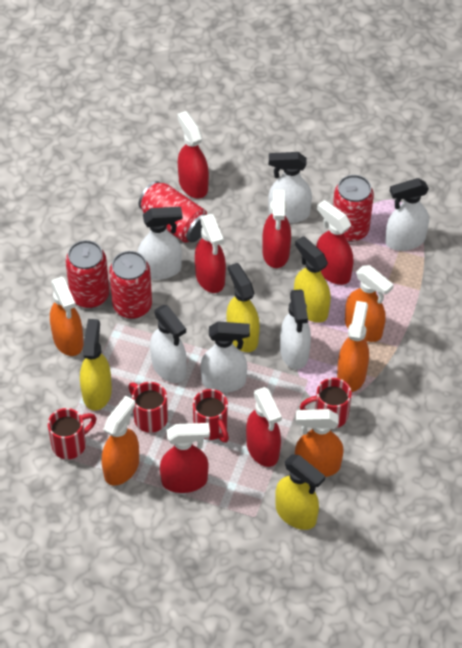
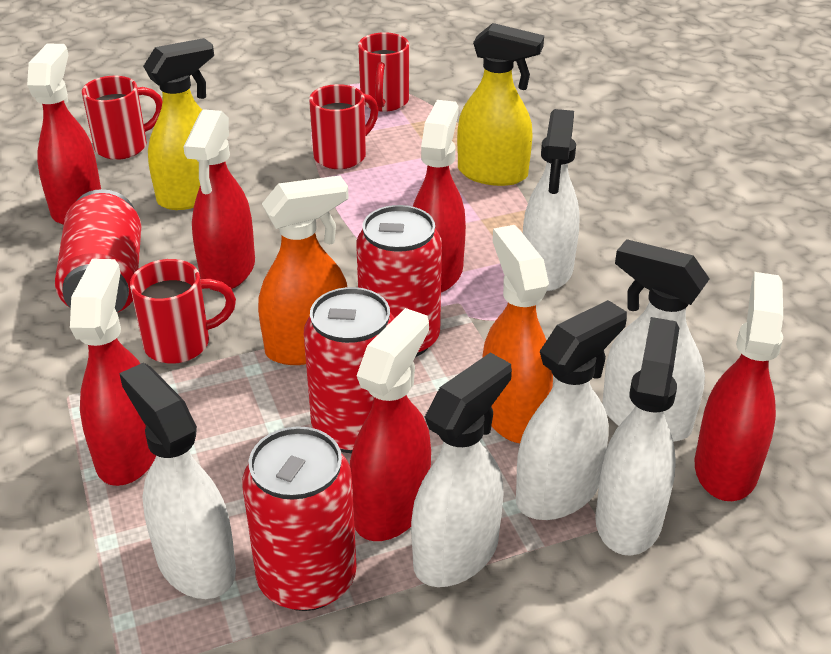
orange spray bottle: 5 -> 2
yellow spray bottle: 4 -> 2

